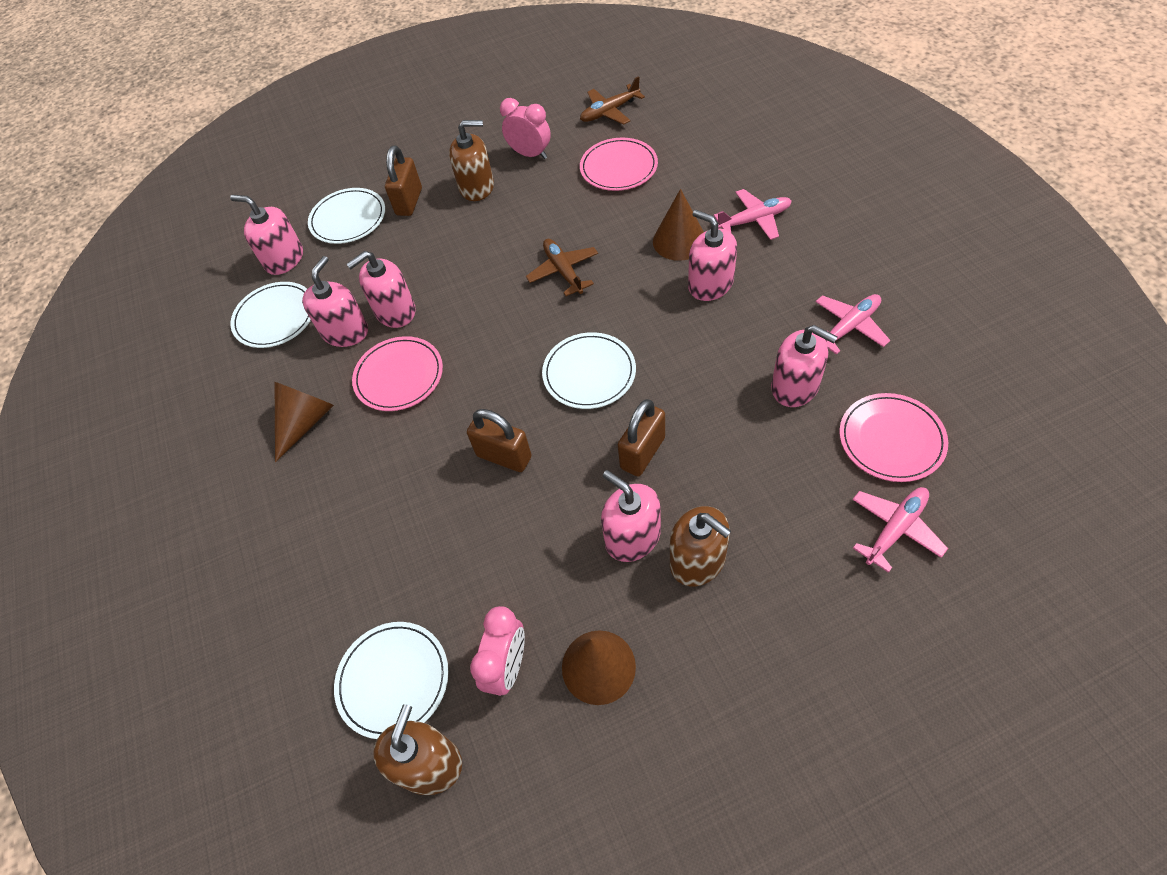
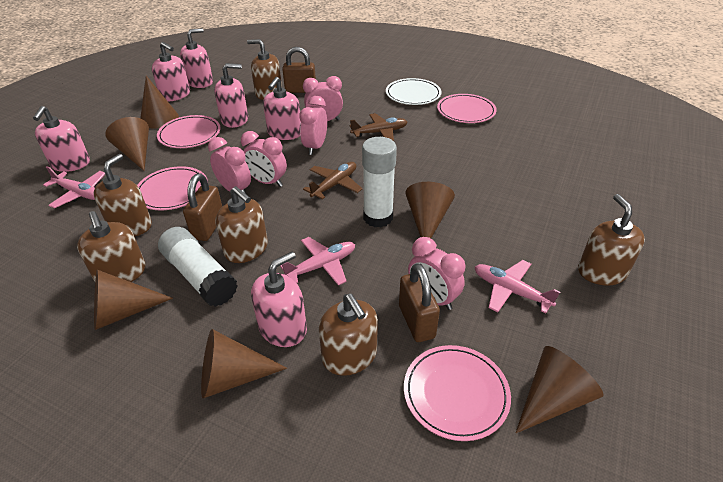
brown cone: 3 -> 6
brown soap dispenser: 3 -> 6
pink clock: 2 -> 5
pink plate: 3 -> 4
white glue stick: 0 -> 2
white plate: 4 -> 1

